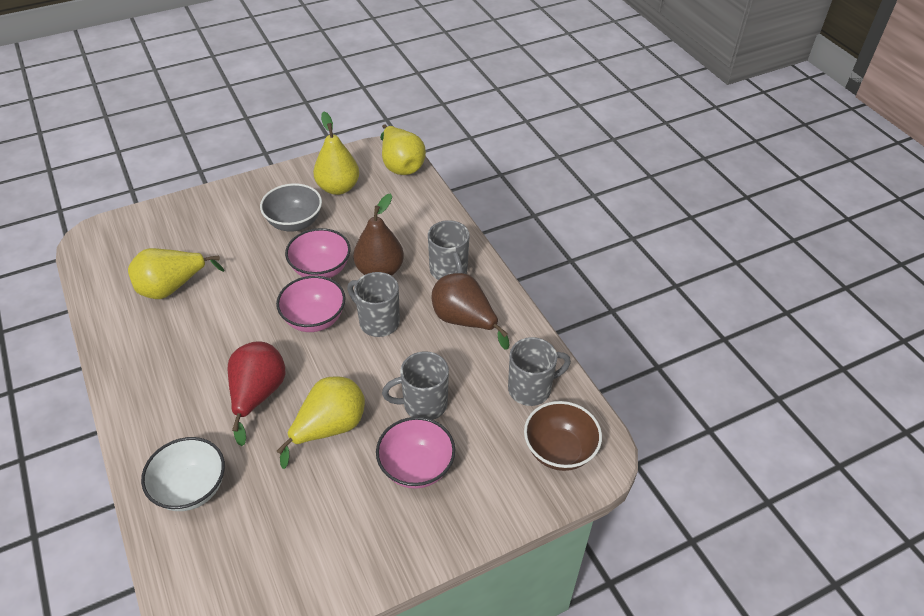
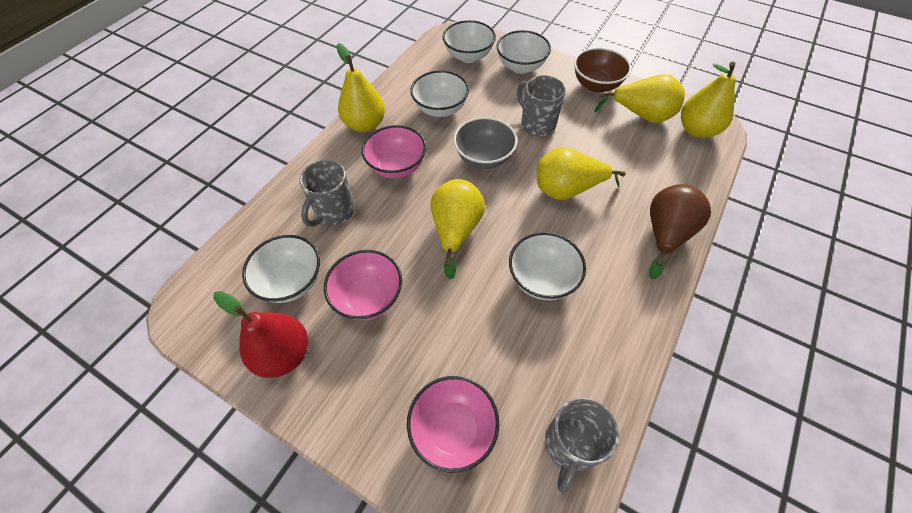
brown pear: 2 -> 1
grey mug: 4 -> 3
white bowl: 1 -> 5
yellow pear: 4 -> 5

